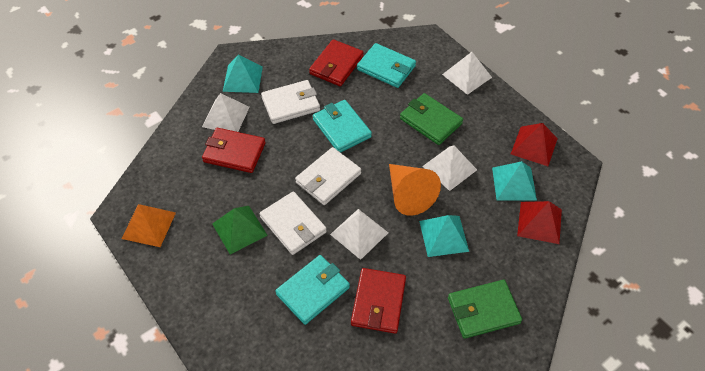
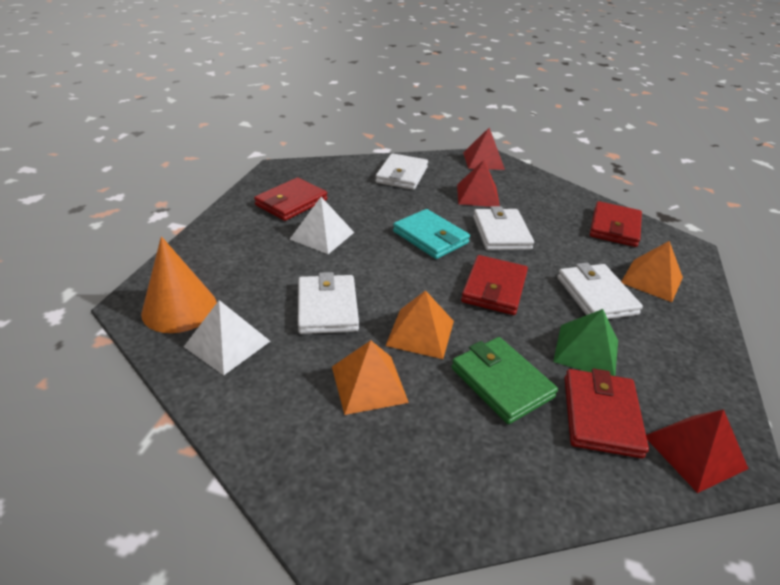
green wallet: 2 -> 1
orange pyramid: 1 -> 3
red pyramid: 2 -> 3
red wallet: 3 -> 4
turquoise pyramid: 3 -> 0
turquoise wallet: 3 -> 1
white pyramid: 4 -> 2
white wallet: 3 -> 4

